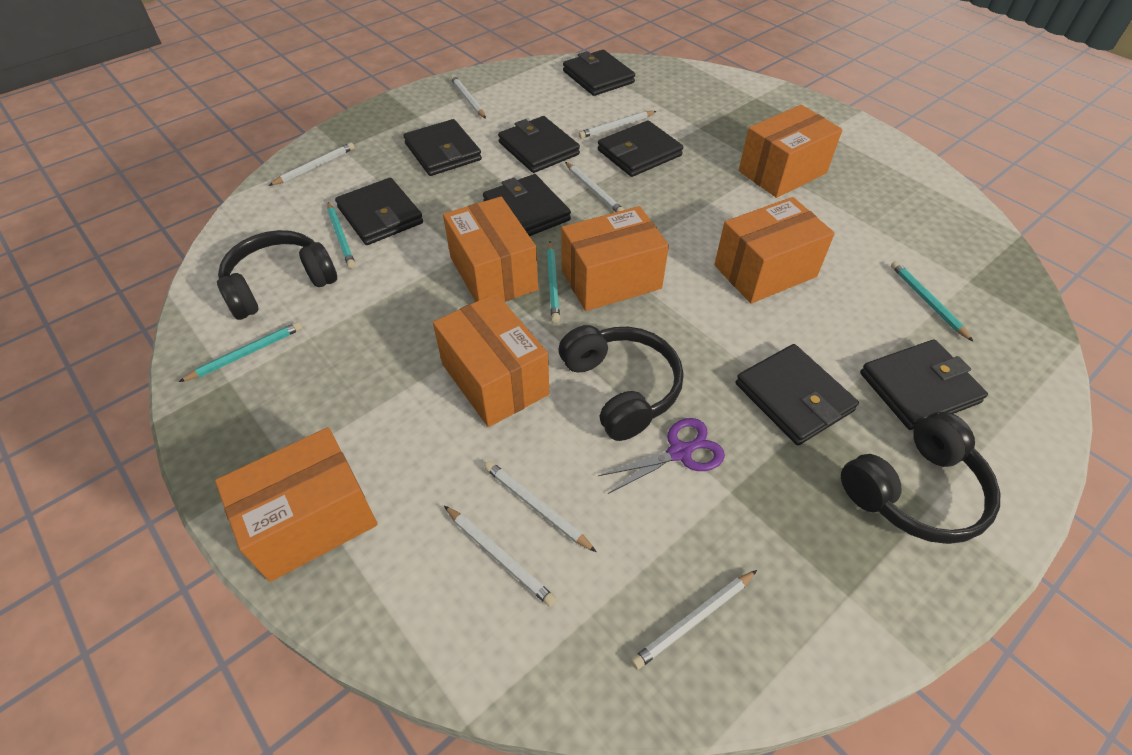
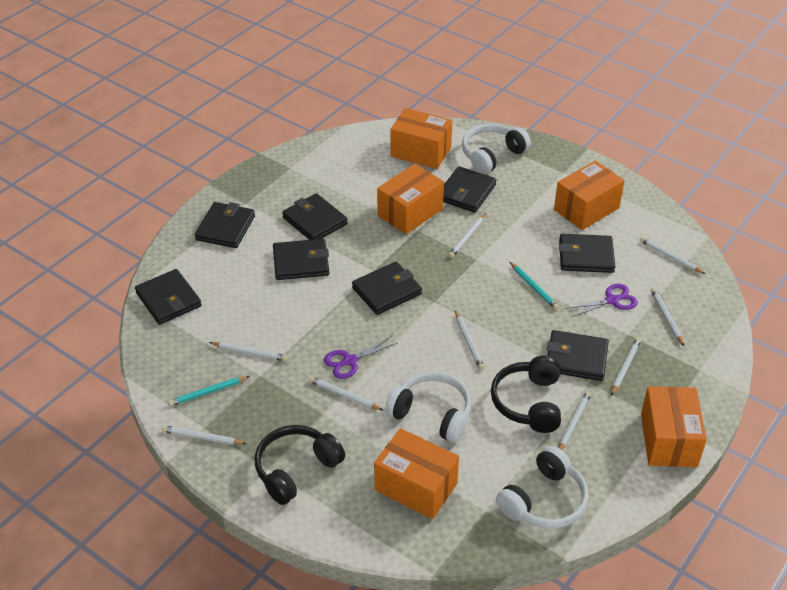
black headphones: 3 -> 2
orange box: 6 -> 5
purple scissors: 1 -> 2
turquoise pencil: 4 -> 2
white headphones: 0 -> 3
white pencil: 7 -> 9

